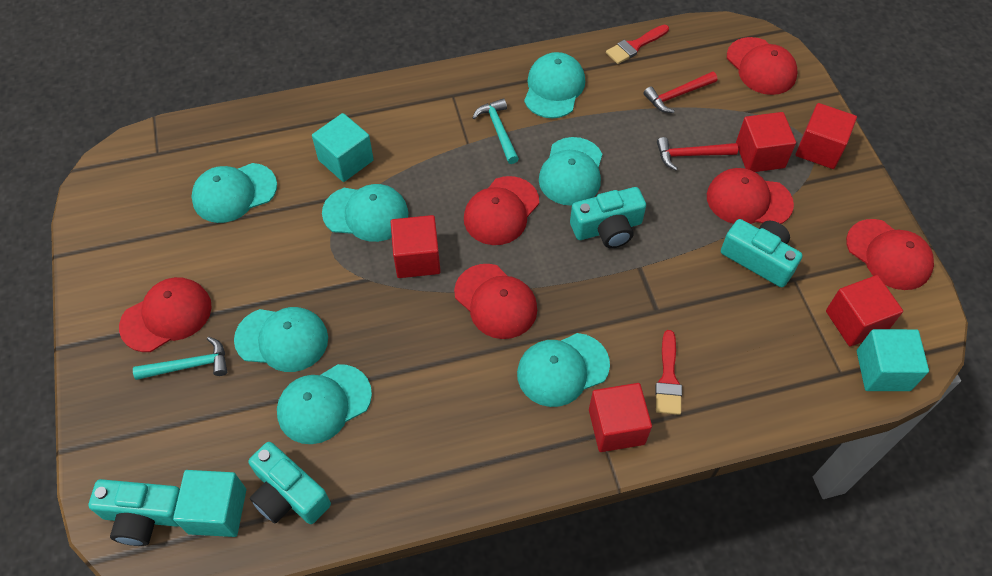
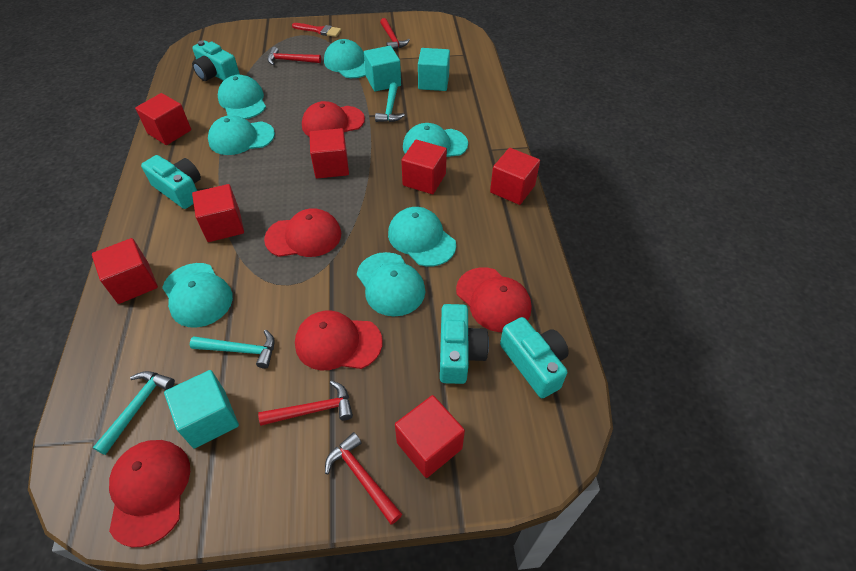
red brush: 2 -> 1
red cap: 6 -> 5
red cube: 5 -> 7
red hammer: 2 -> 4
turquoise hammer: 2 -> 3

